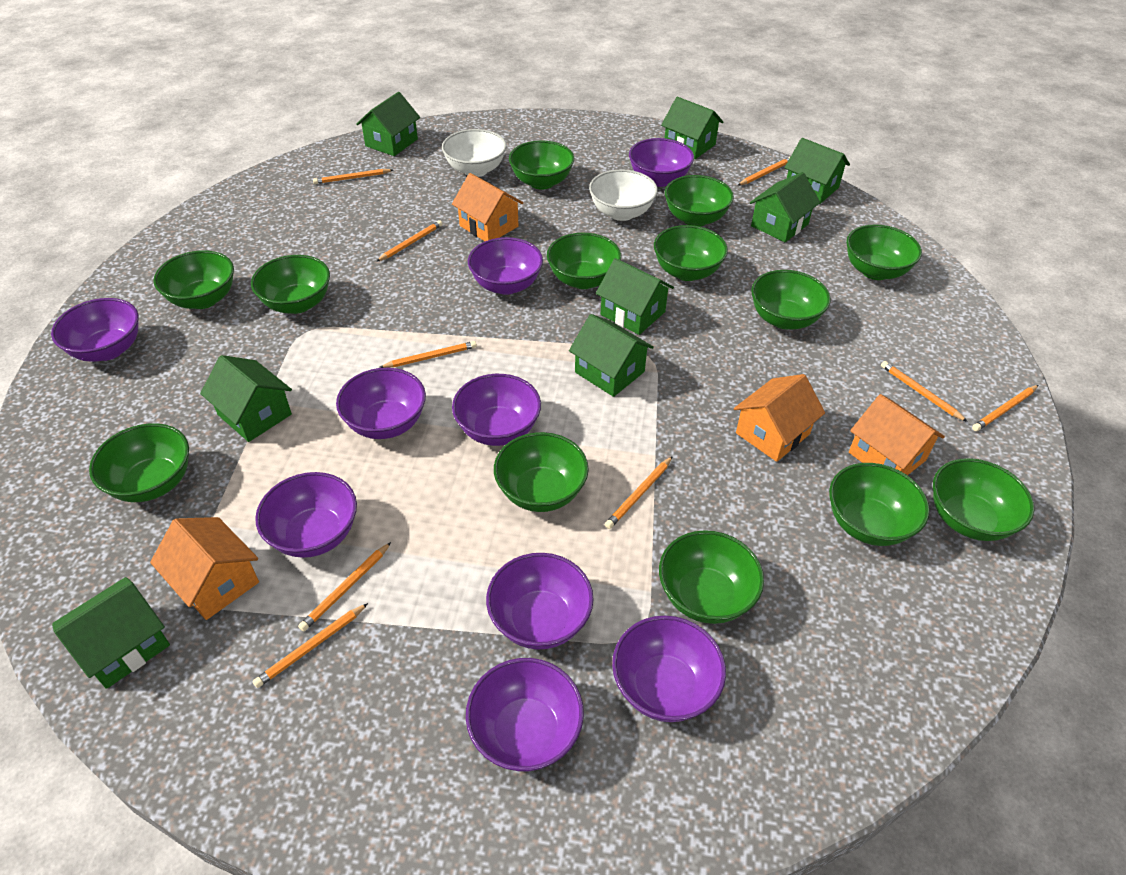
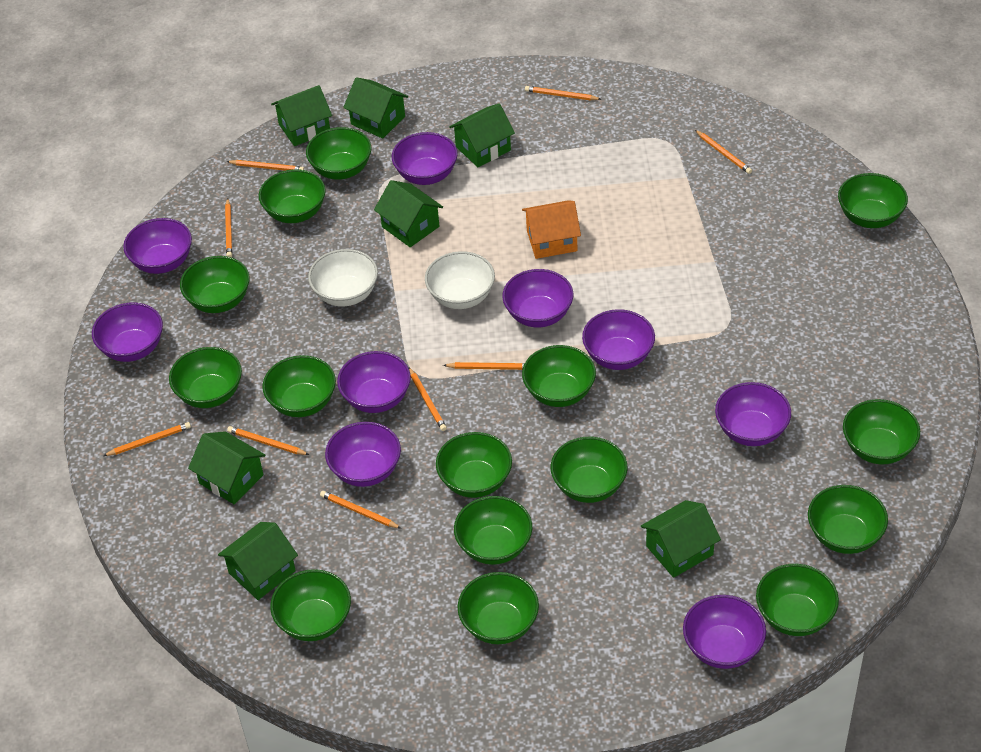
green bowl: 13 -> 15
green house: 8 -> 7
orange house: 4 -> 1

